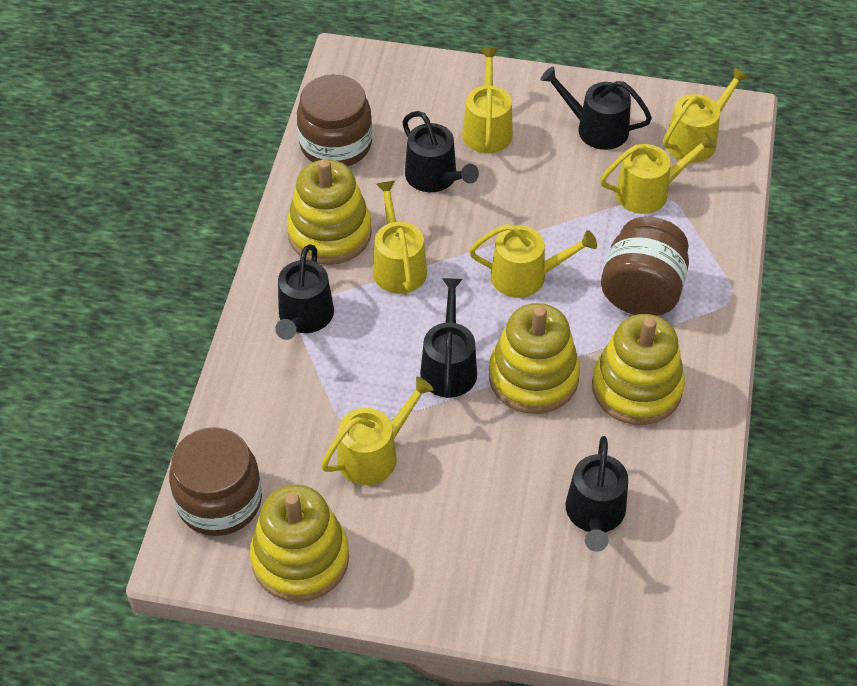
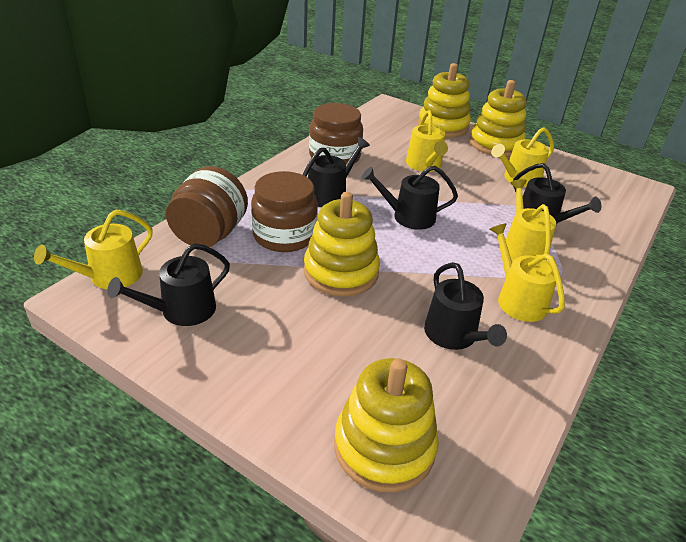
yellow watering can: 6 -> 5

